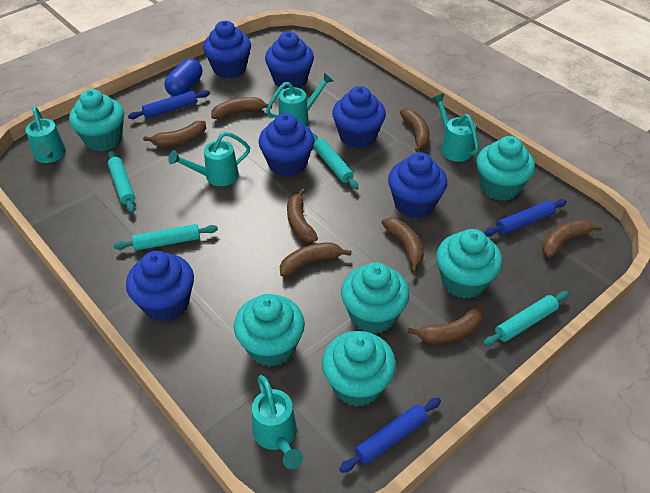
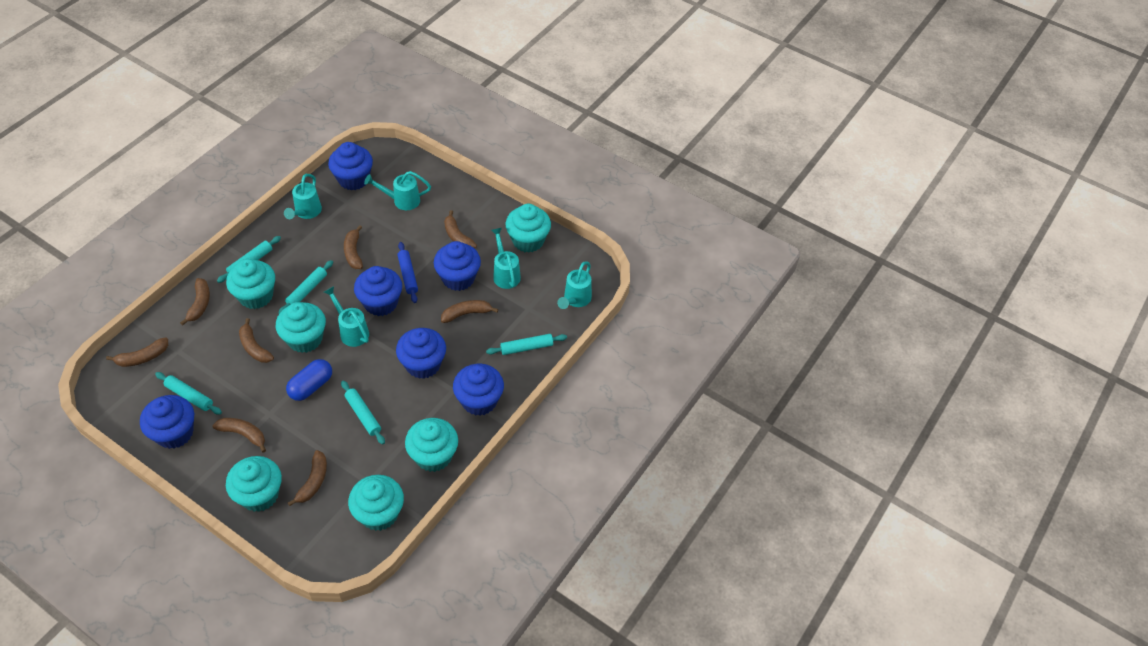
blue rolling pin: 3 -> 1
turquoise rolling pin: 4 -> 5

